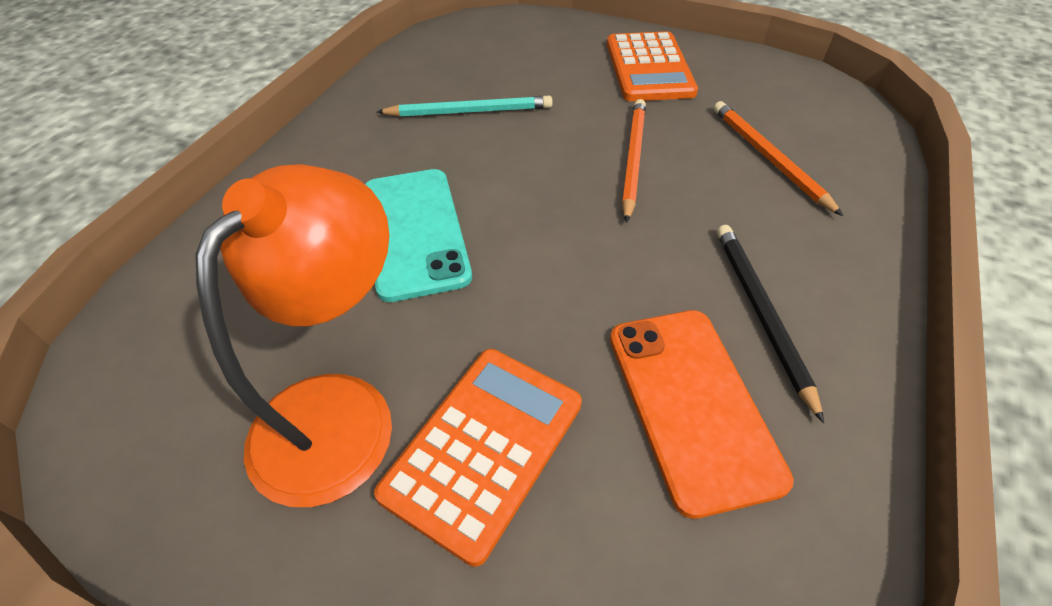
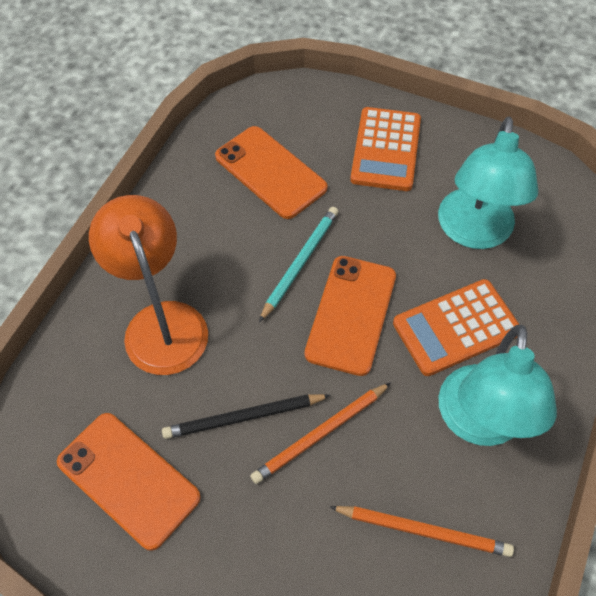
orange phone: 1 -> 3
turquoise lamp: 0 -> 2
turquoise phone: 1 -> 0

